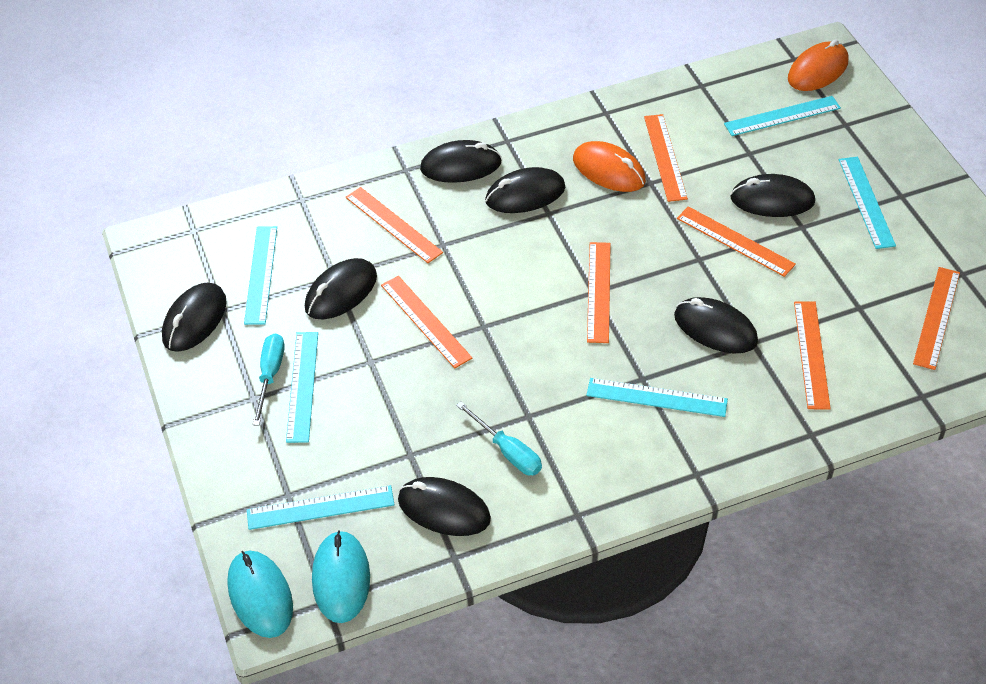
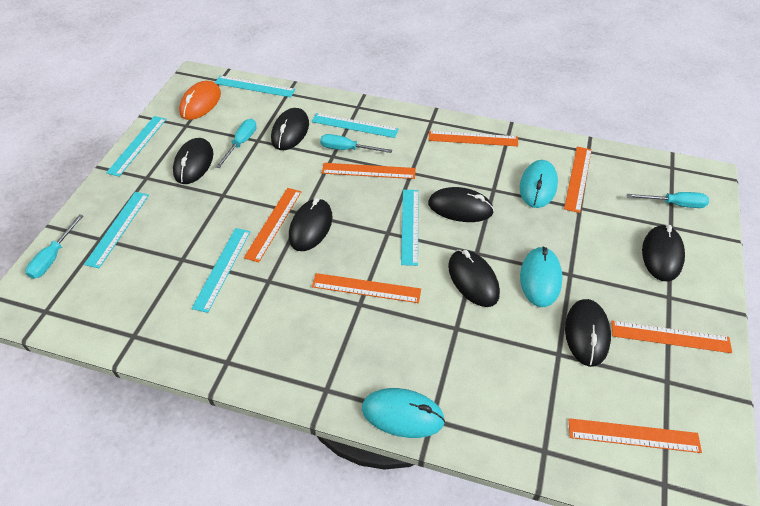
orange mouse: 2 -> 1
turquoise mouse: 2 -> 3
turquoise screwdriver: 2 -> 4

